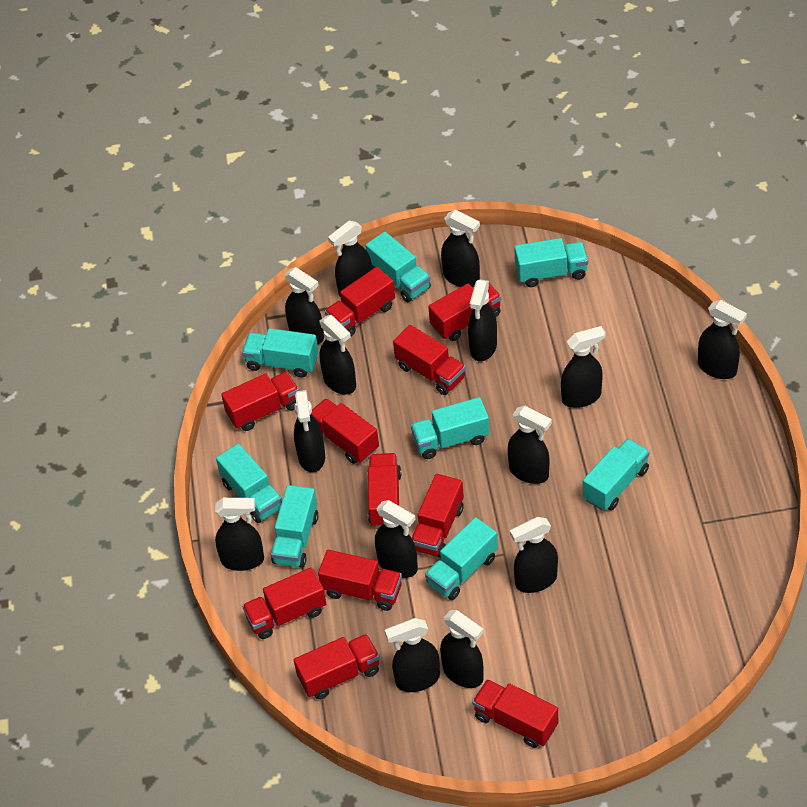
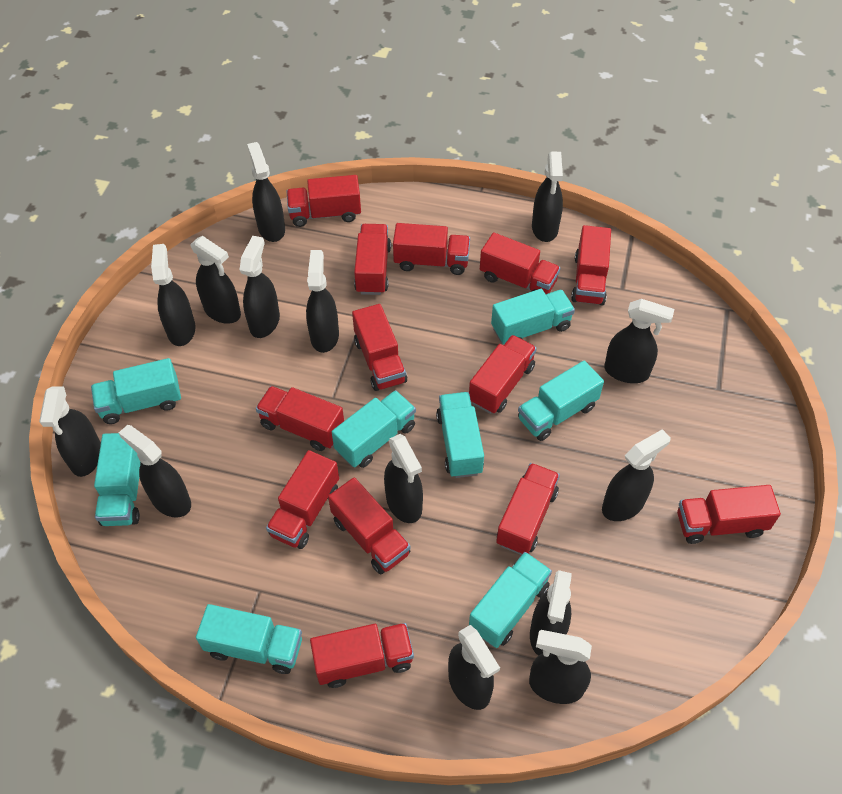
red truck: 11 -> 13

